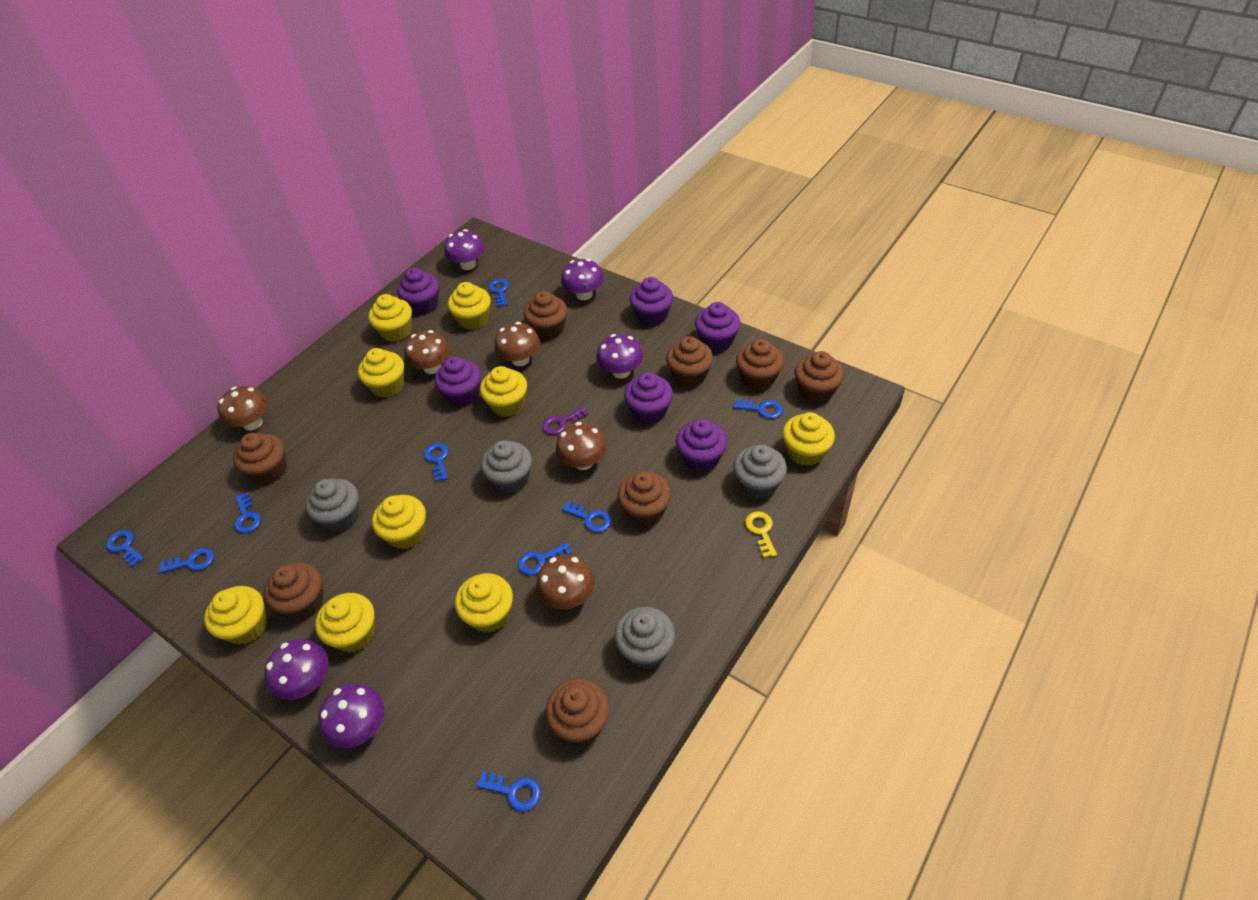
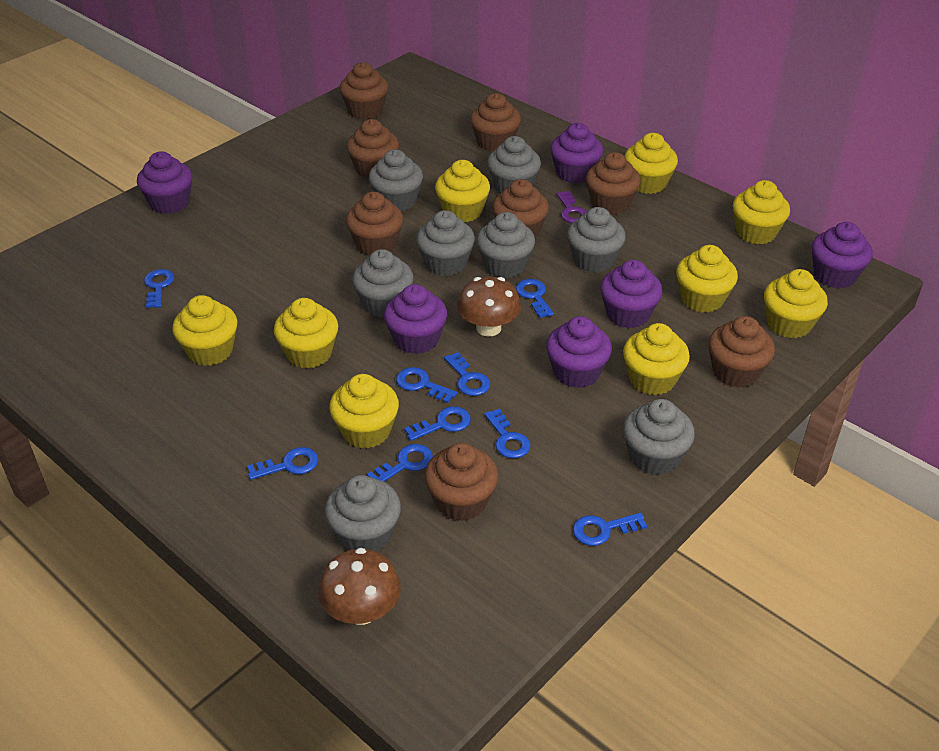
brown mushroom: 5 -> 2
grey cupcake: 4 -> 8
purple mushroom: 5 -> 0
yellow key: 1 -> 0

